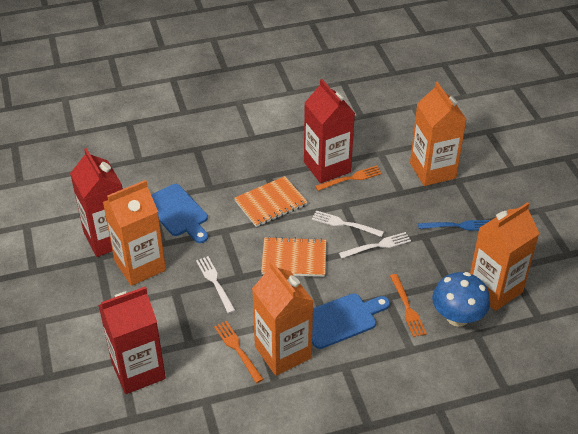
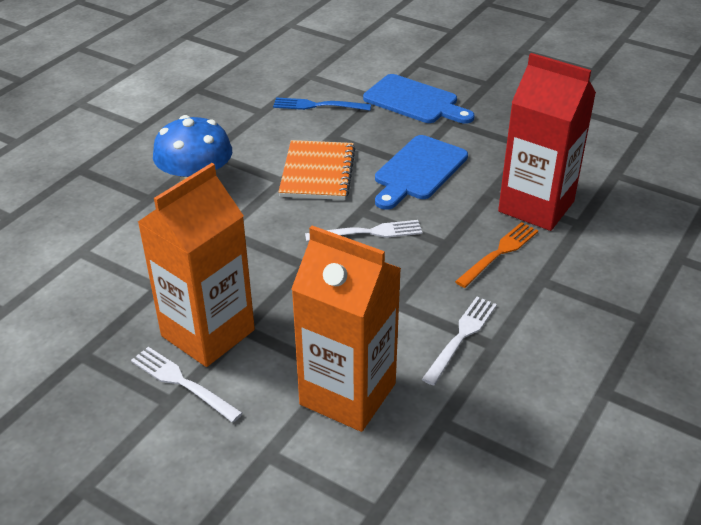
orange carton: 4 -> 2
orange fork: 3 -> 1
orange notebook: 2 -> 1
red carton: 3 -> 1

